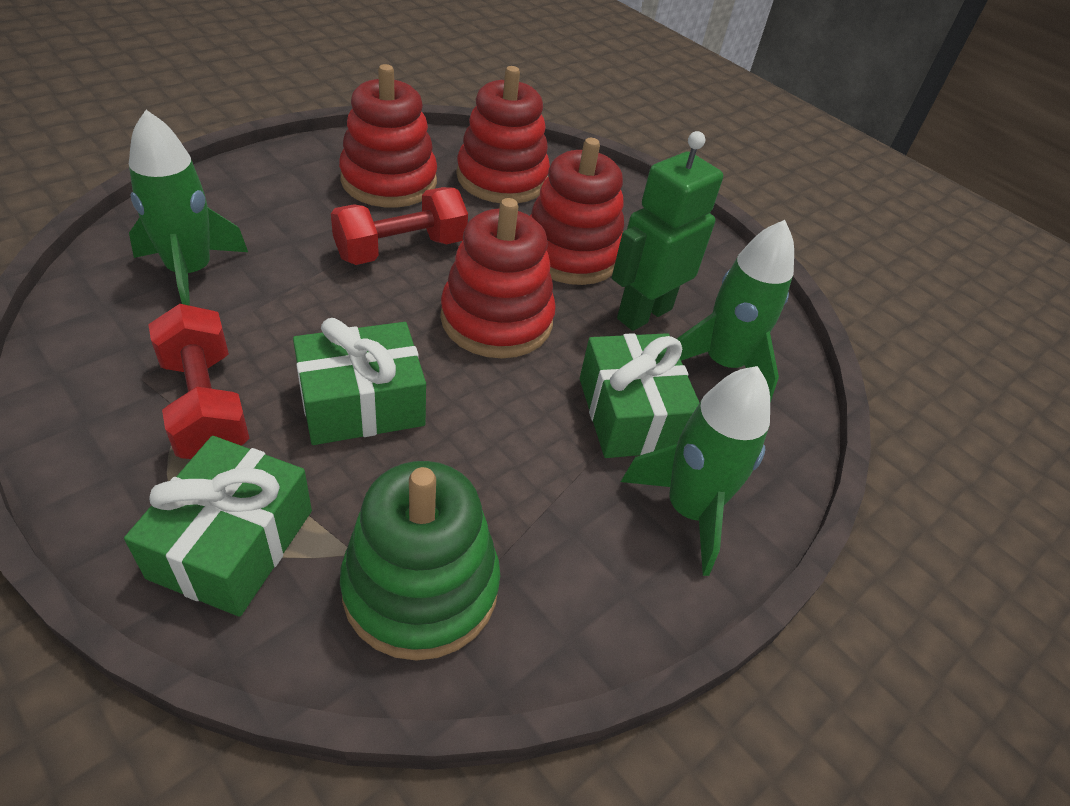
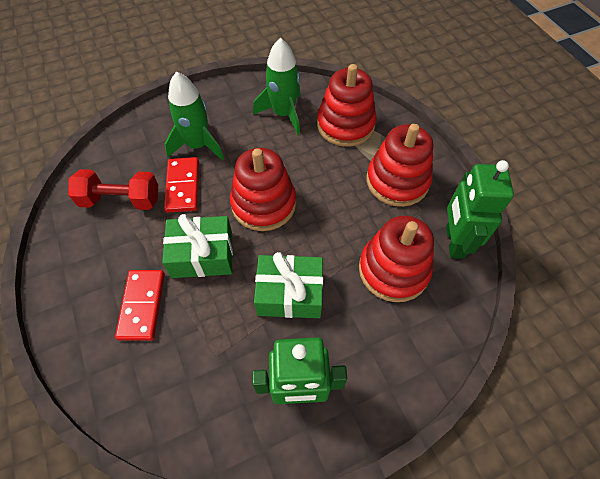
green gift: 3 -> 2
green robot: 1 -> 2
green rocket: 3 -> 2
green stacking toy: 1 -> 0
red domino: 0 -> 2
red dumbbell: 2 -> 1

